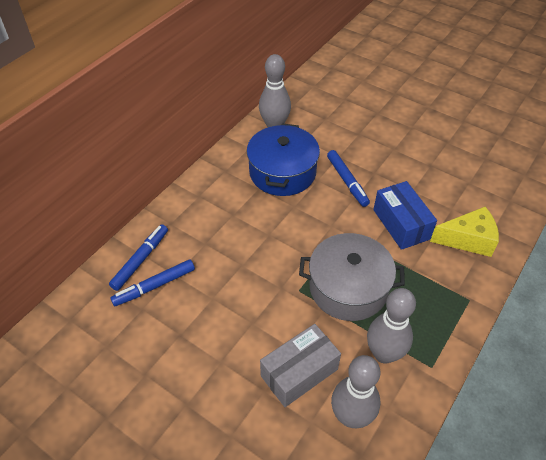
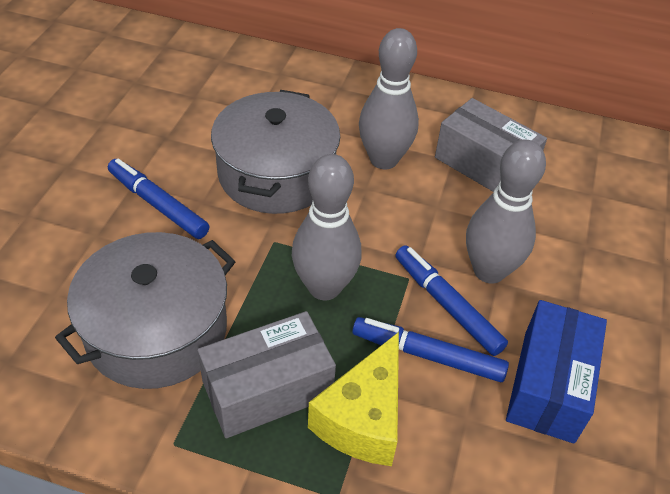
blue pot: 1 -> 0
grey box: 1 -> 2
grey pot: 1 -> 2

